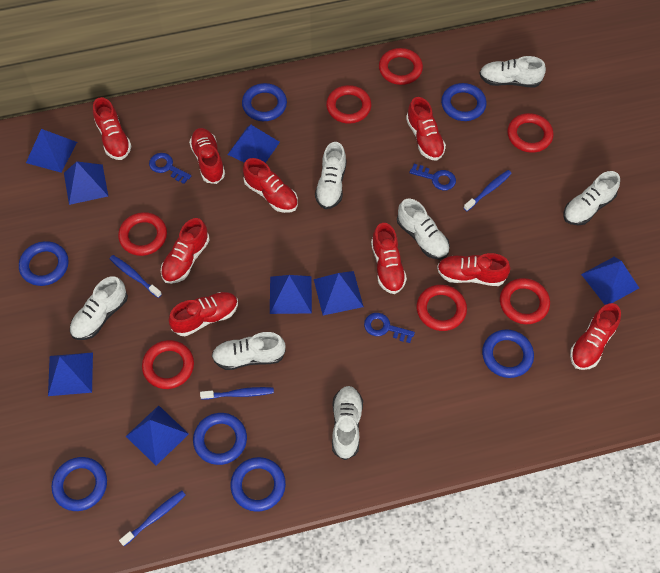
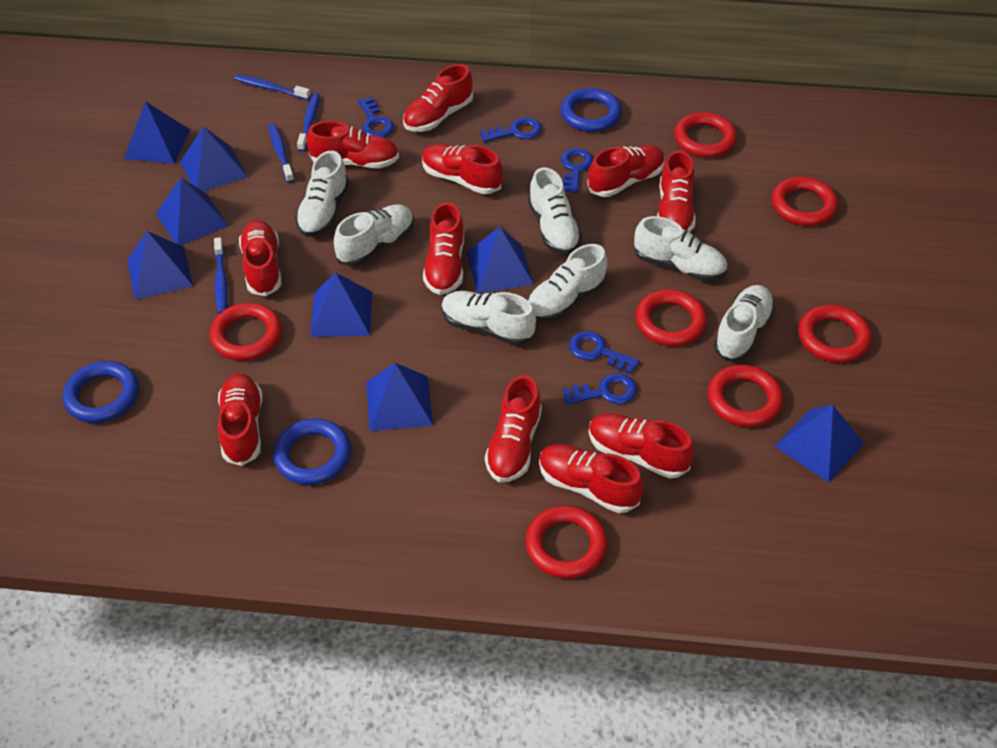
blue key: 3 -> 5
blue ring: 7 -> 3
red shoe: 9 -> 11

